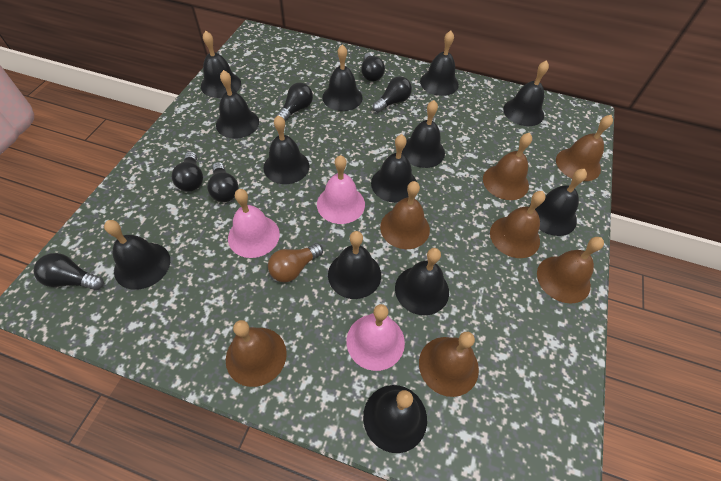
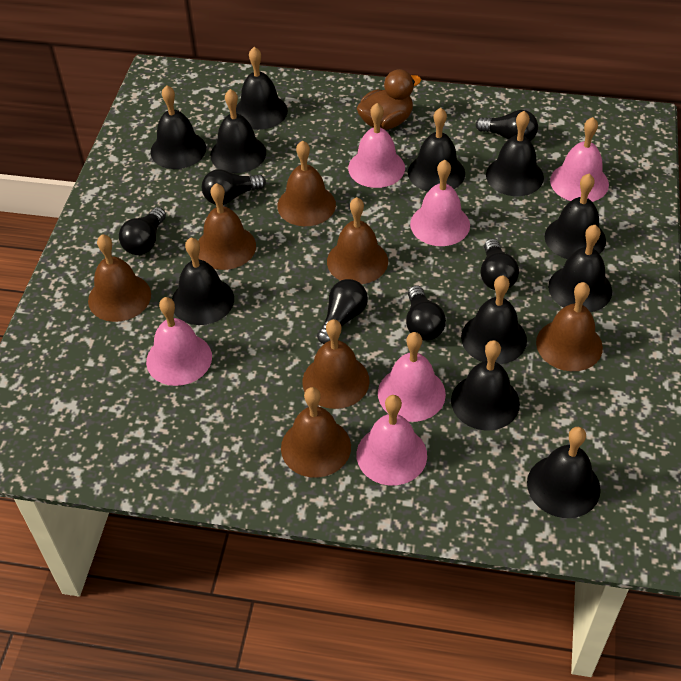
black bell: 13 -> 11
brown duck: 0 -> 1
brown light bulb: 1 -> 0
pink bell: 3 -> 6

